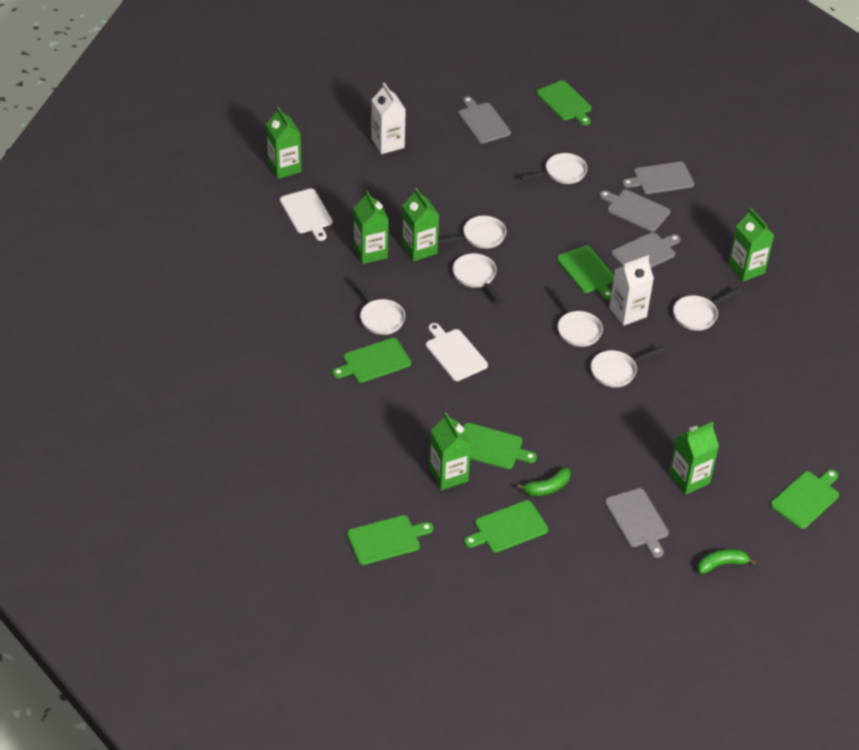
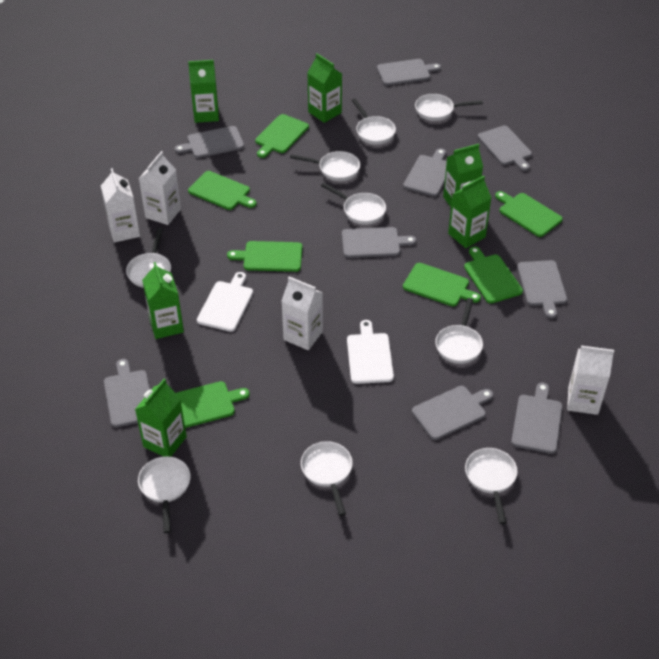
green banana: 2 -> 0
grey cutting board: 5 -> 9
white carton: 2 -> 4
white pan: 7 -> 9

